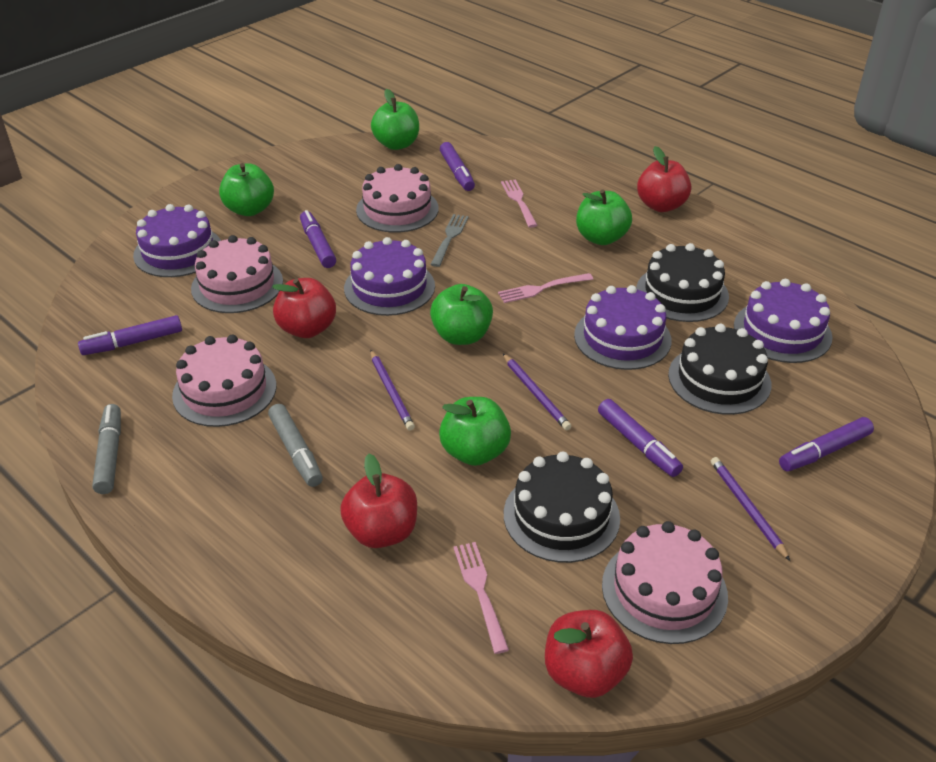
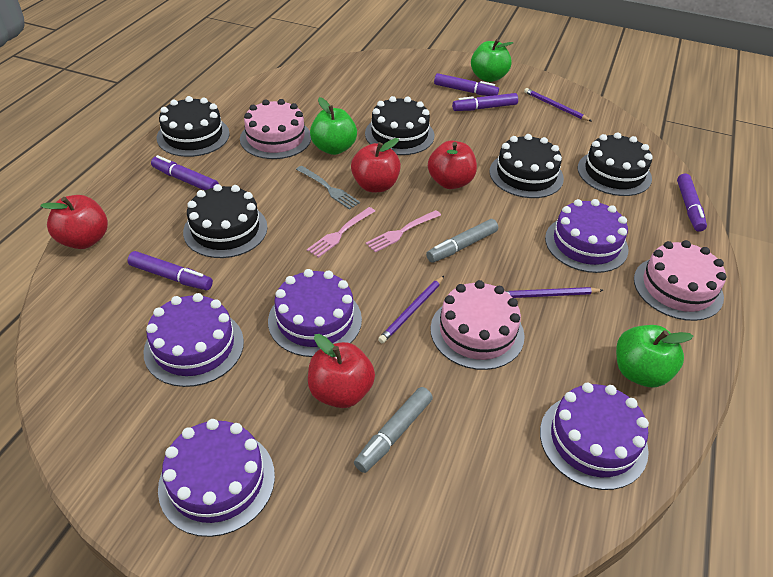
black cake: 3 -> 5
green apple: 5 -> 3
pink cake: 4 -> 3
pink fork: 3 -> 2
purple cake: 4 -> 5

